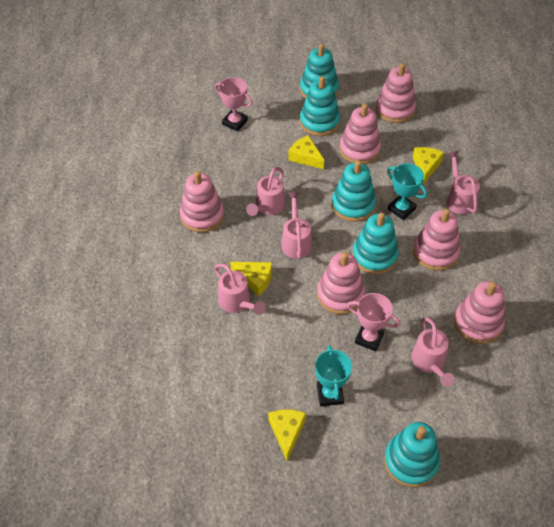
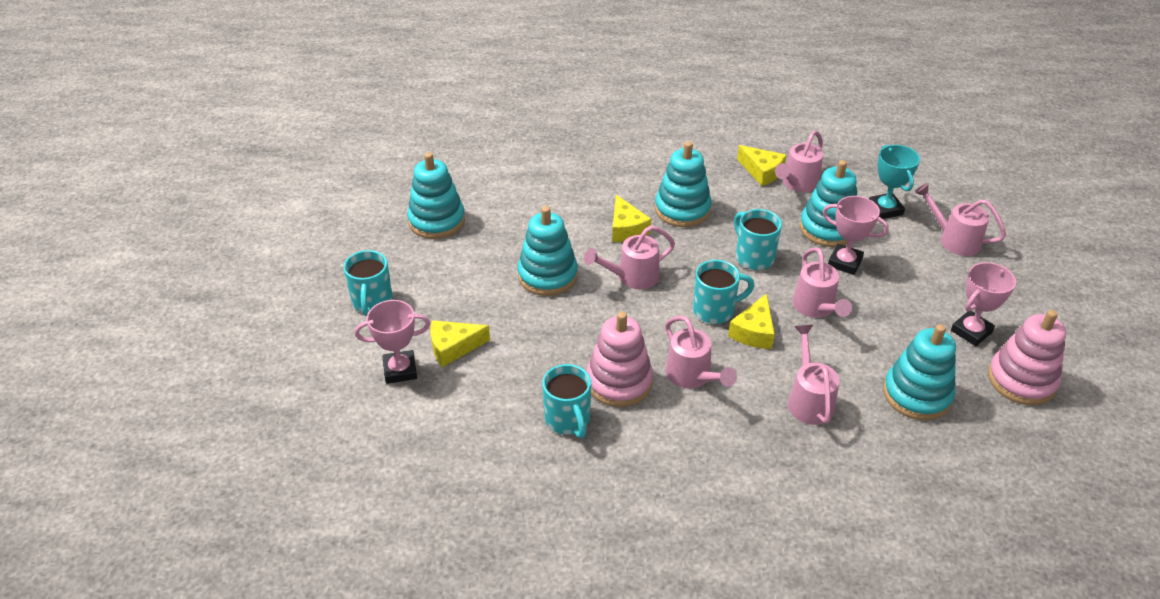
pink stacking toy: 6 -> 2
pink trophy: 2 -> 3
pink watering can: 5 -> 6
turquoise mug: 0 -> 4
turquoise trophy: 2 -> 1

